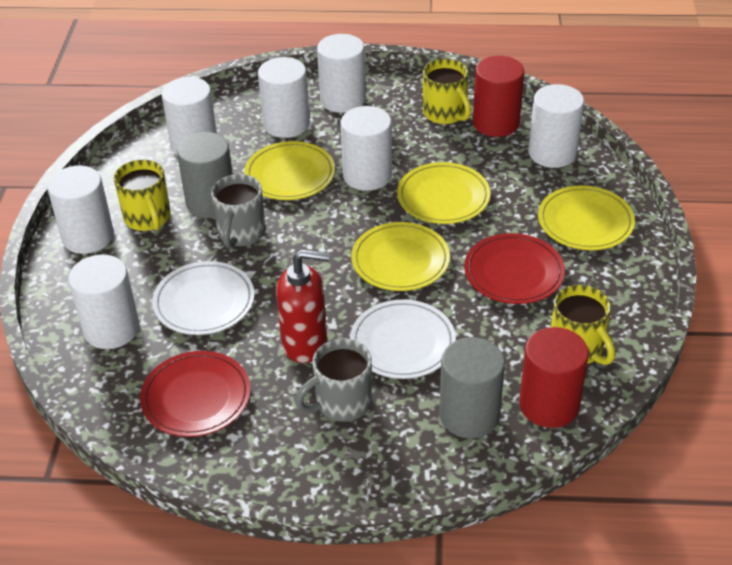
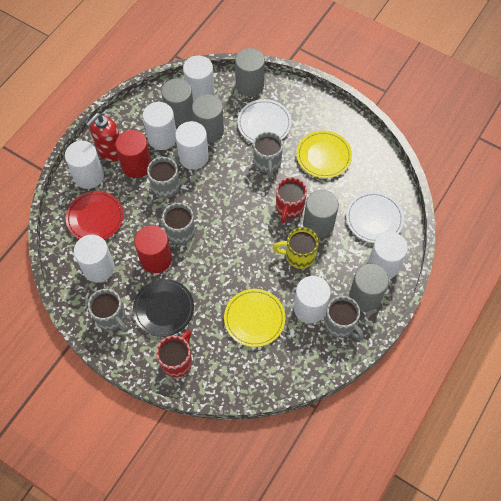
black plate: 0 -> 1
grey cylinder: 2 -> 5
grey mug: 2 -> 5
red mug: 0 -> 2
red plate: 2 -> 1
yellow mug: 3 -> 1
yellow plate: 4 -> 2

